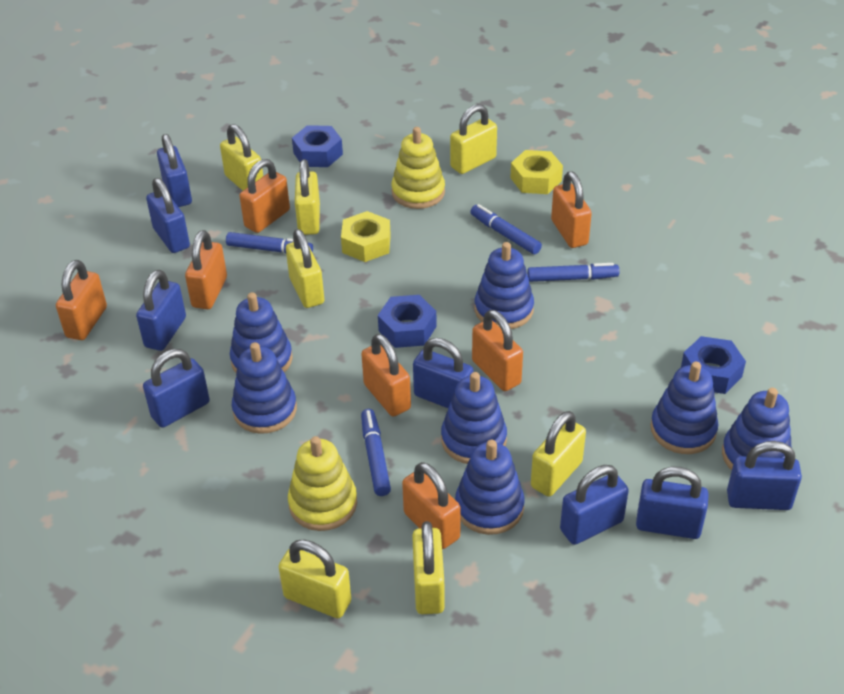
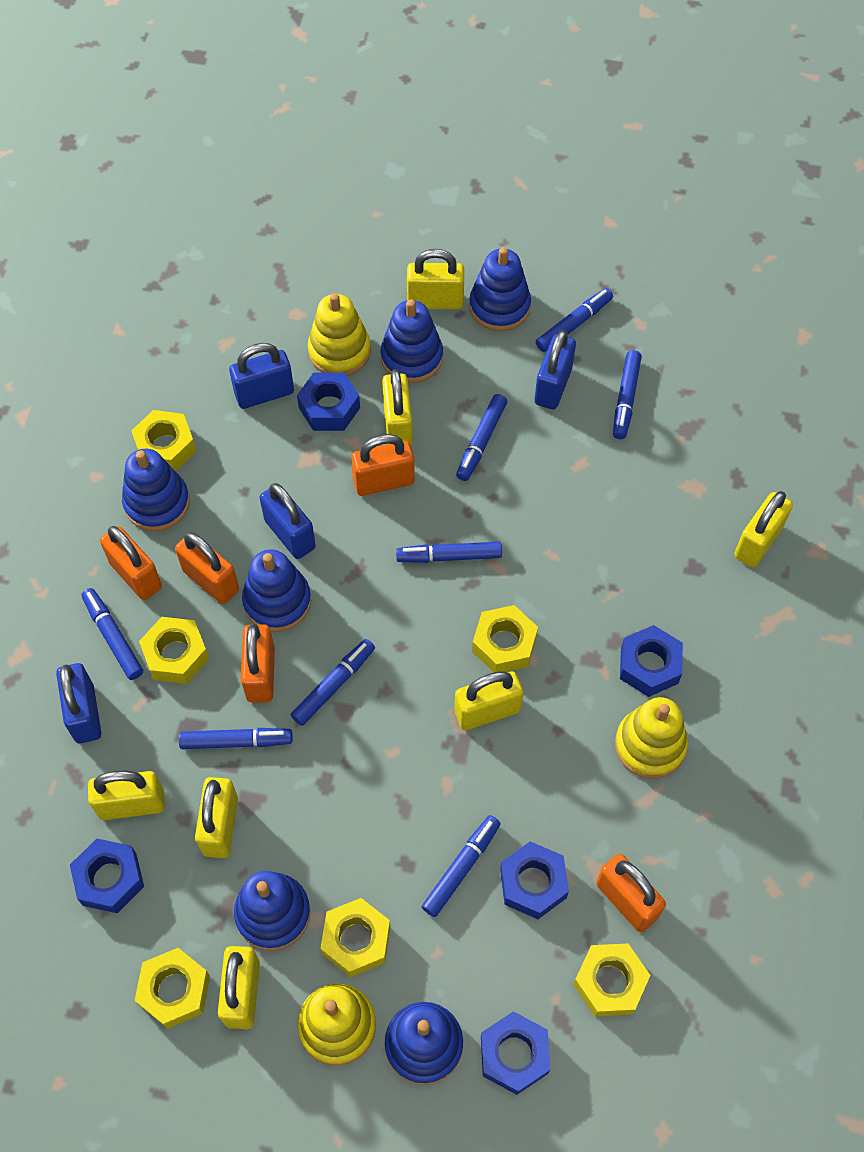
blue marker: 4 -> 8
blue nut: 3 -> 5
blue padlock: 8 -> 4
blue stacking toy: 7 -> 6
orange padlock: 7 -> 5
yellow nut: 2 -> 6
yellow stacking toy: 2 -> 3

